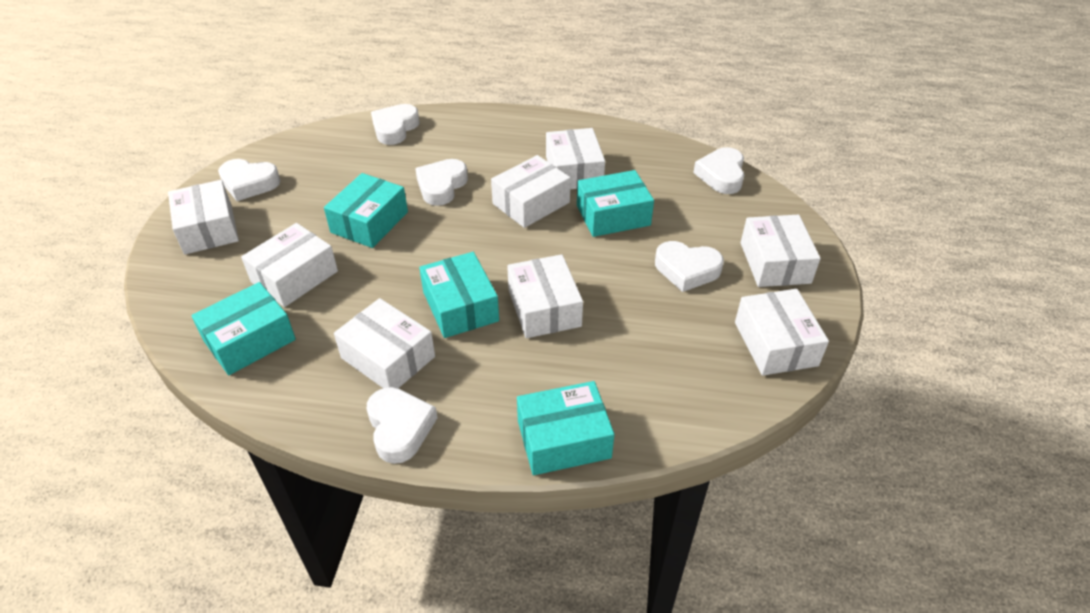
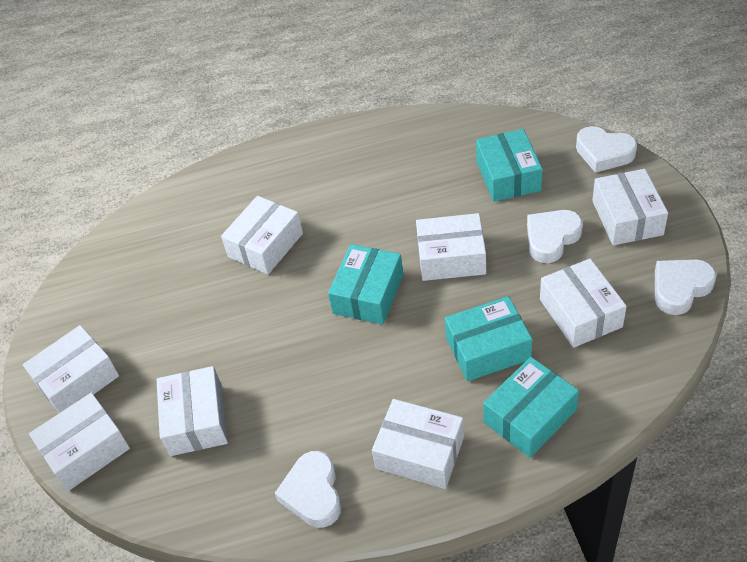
turquoise box: 5 -> 4
white heart: 6 -> 4

